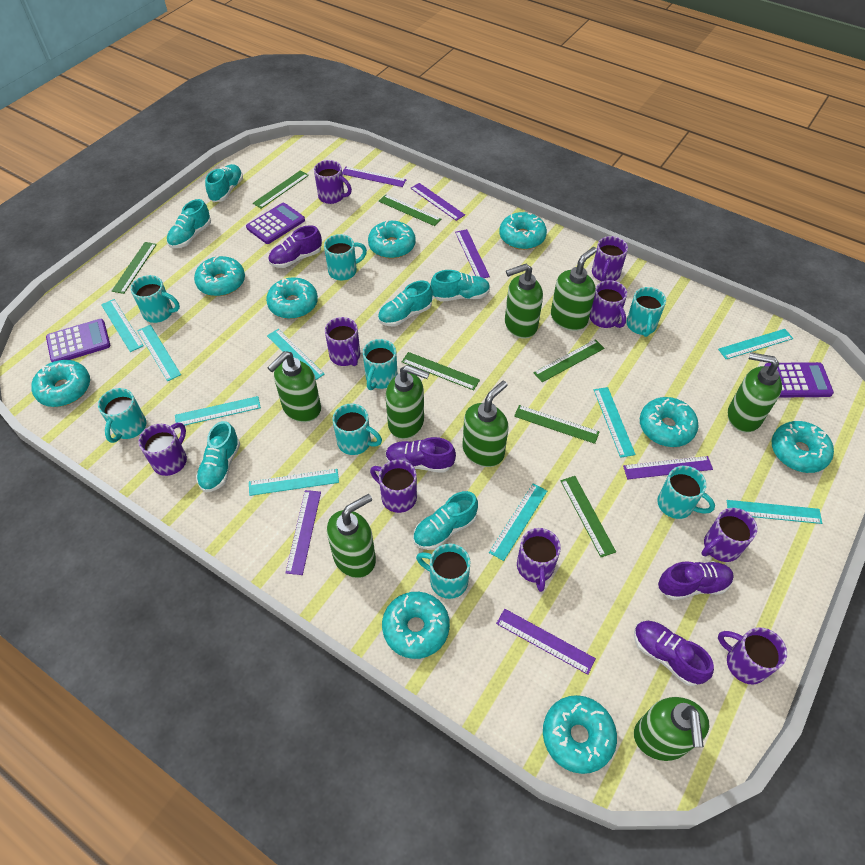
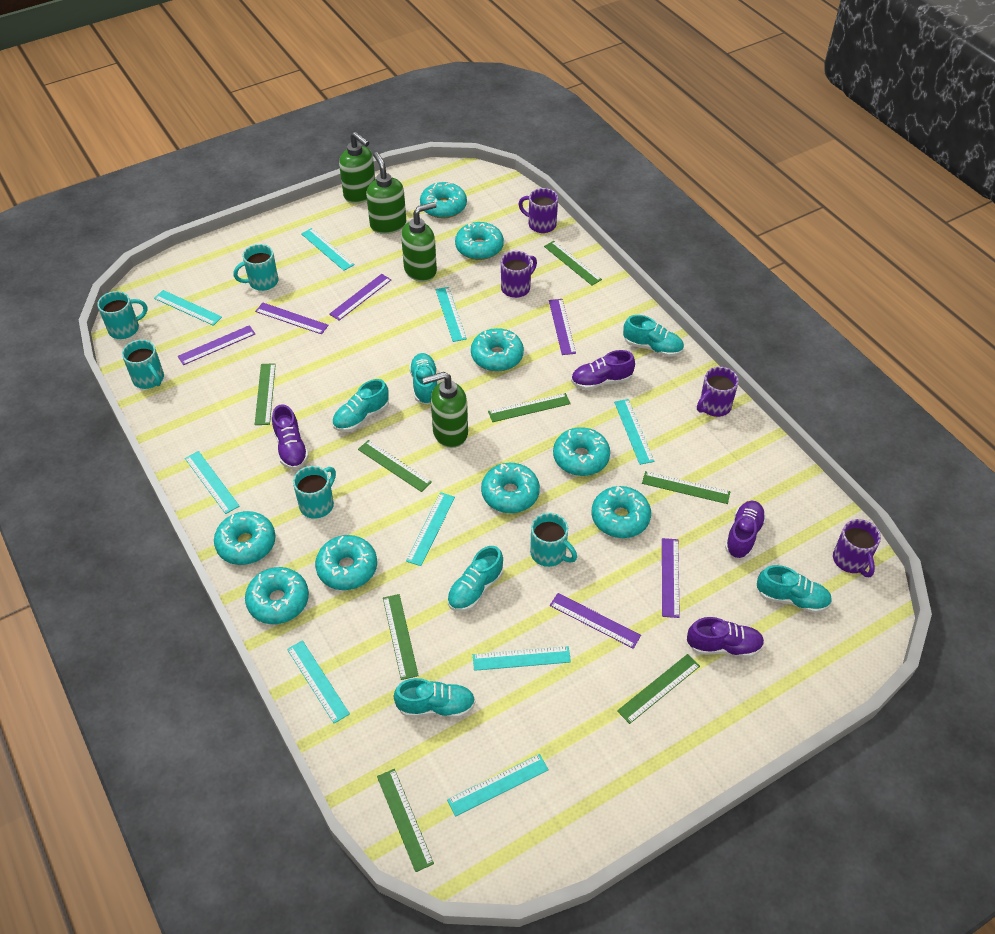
green ruler: 7 -> 8
green soap dispenser: 8 -> 4
purple calculator: 3 -> 0
purple mug: 9 -> 4
turquoise mug: 8 -> 5

